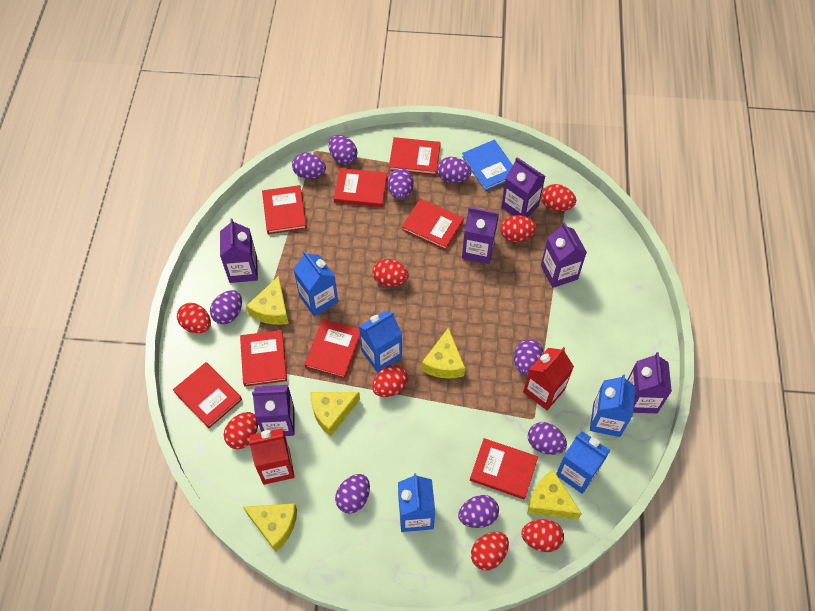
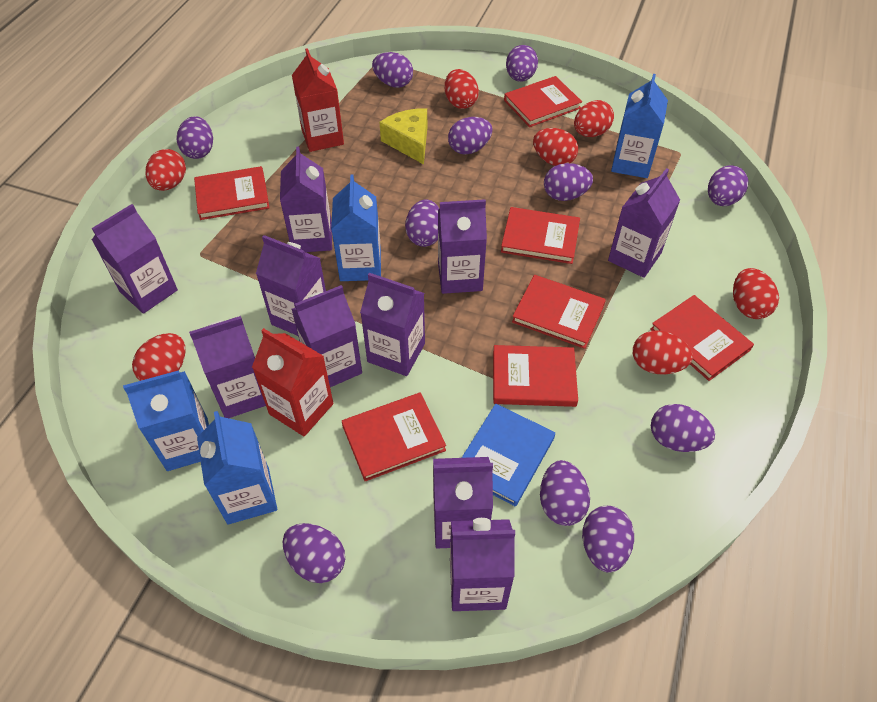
blue carton: 5 -> 4
purple carton: 6 -> 10
purple egg: 9 -> 11
red book: 8 -> 7
red egg: 8 -> 7
yellow cheese: 5 -> 1

